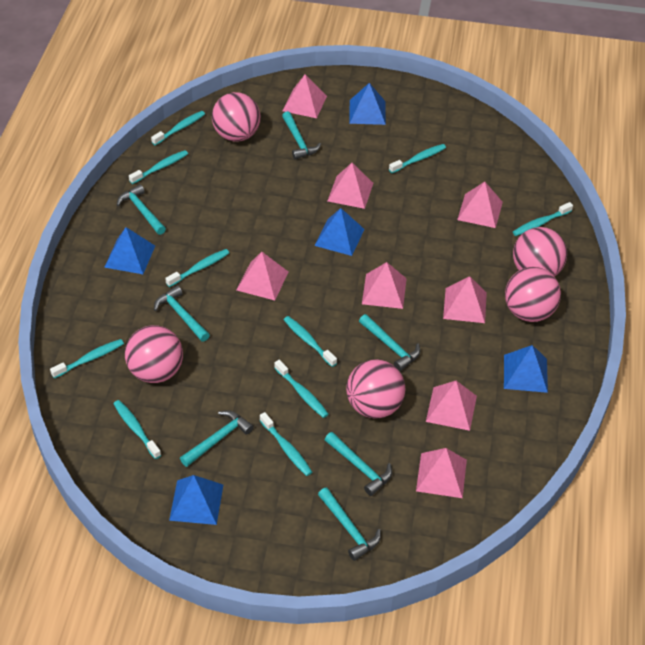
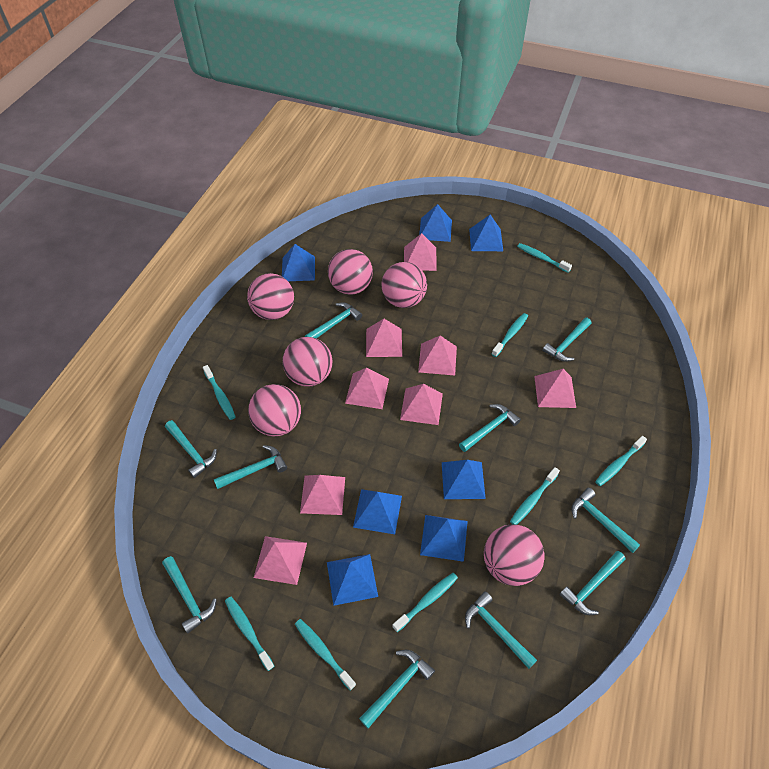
blue pyramid: 5 -> 7
pink ball: 5 -> 6
turquoise hammer: 7 -> 10
turquoise toothbrush: 10 -> 8

